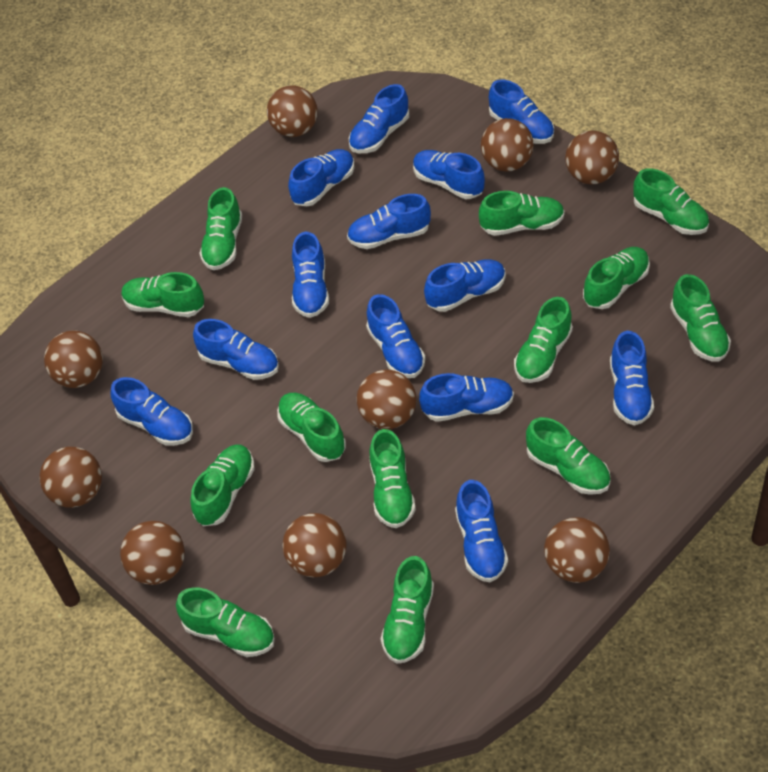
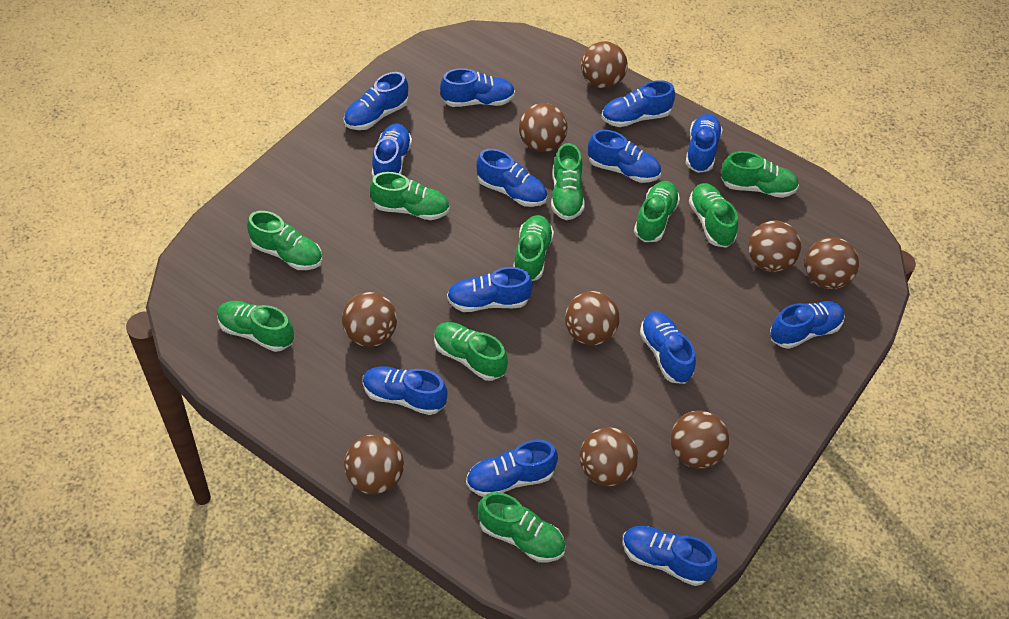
green shoe: 13 -> 10

